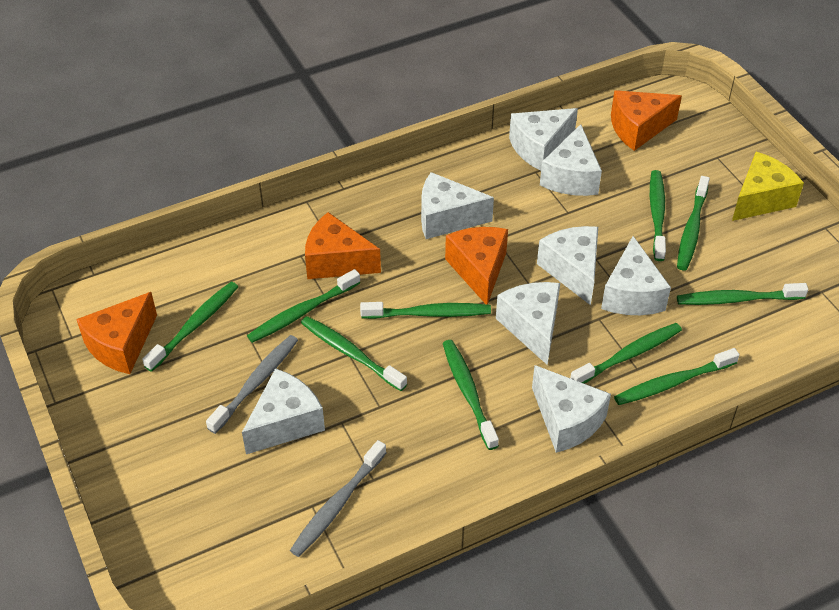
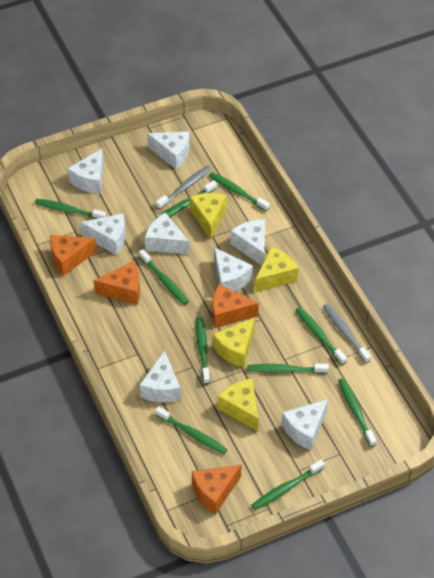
yellow cheese: 1 -> 4

